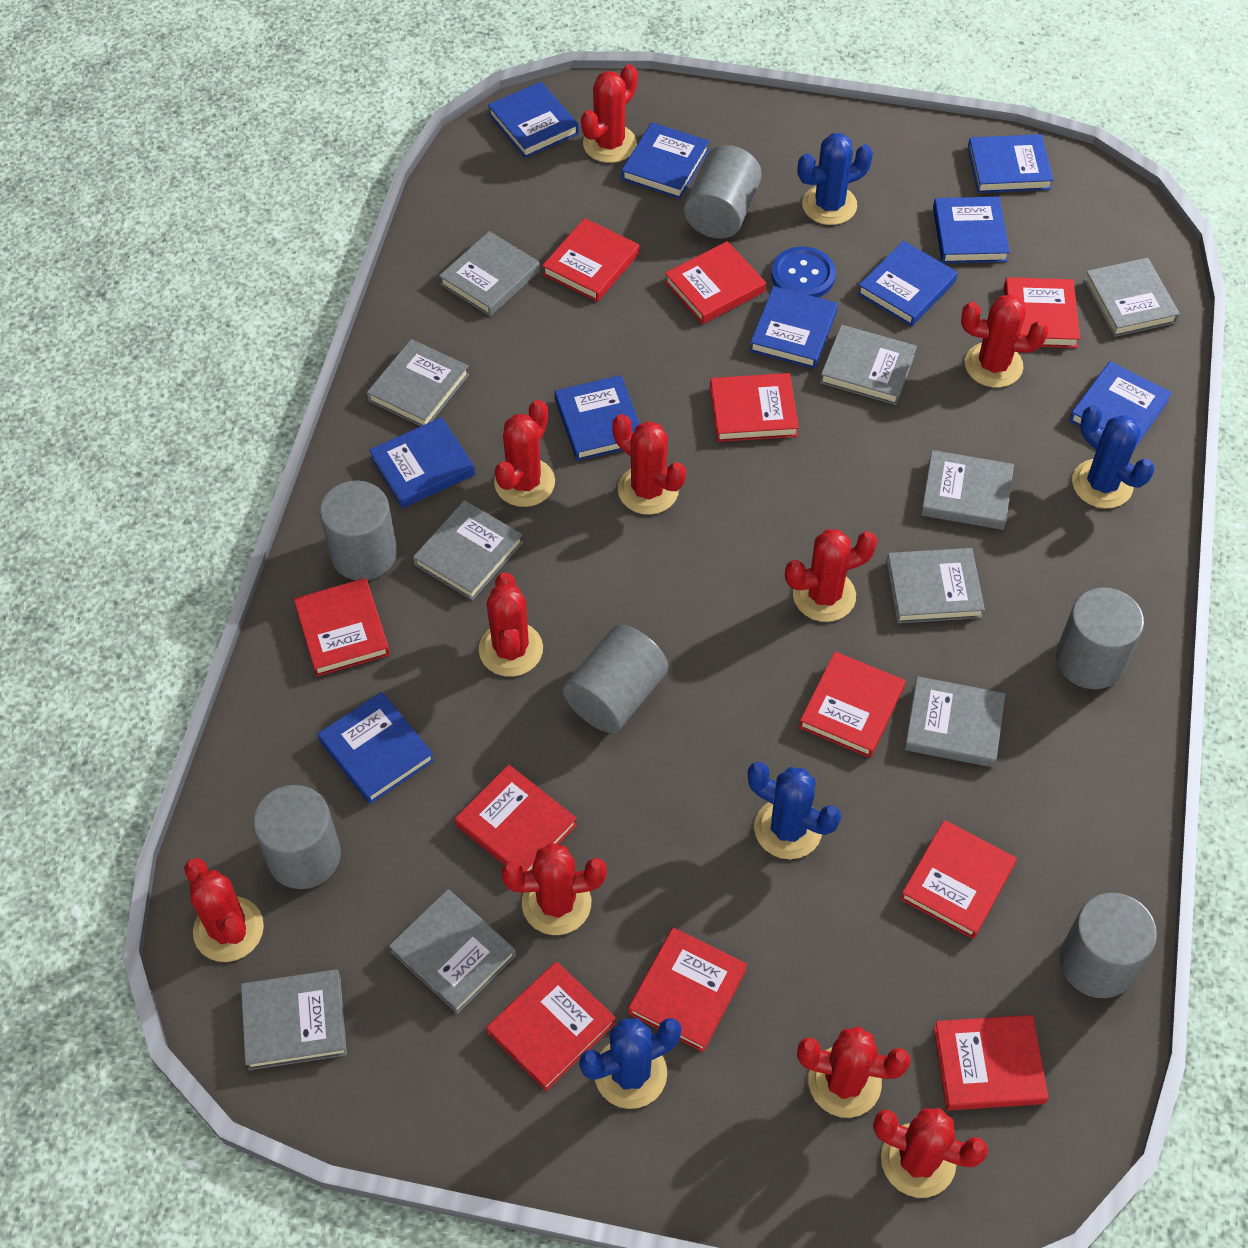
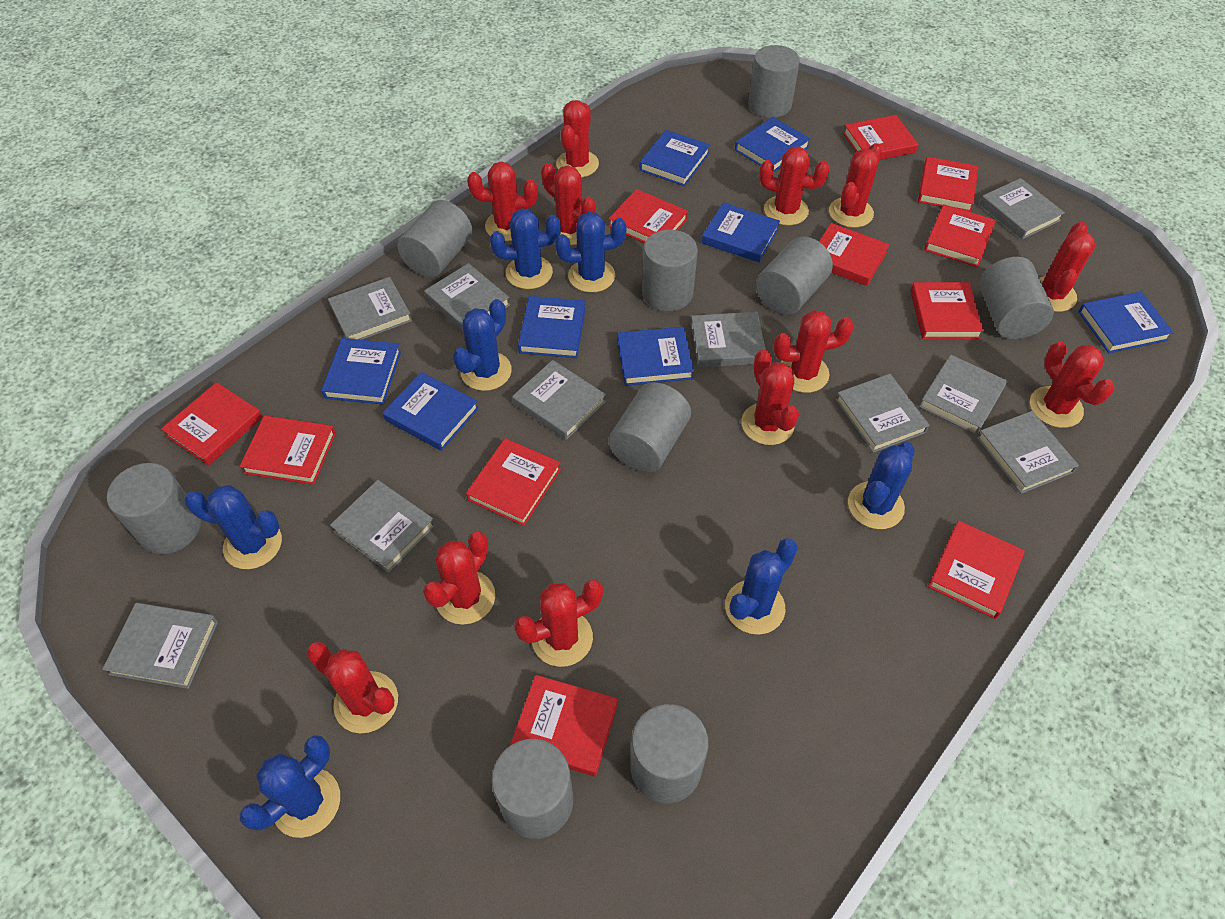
blue book: 10 -> 8
blue button: 1 -> 0
blue cactus: 4 -> 7
grey cylinder: 6 -> 9
red cactus: 10 -> 12

